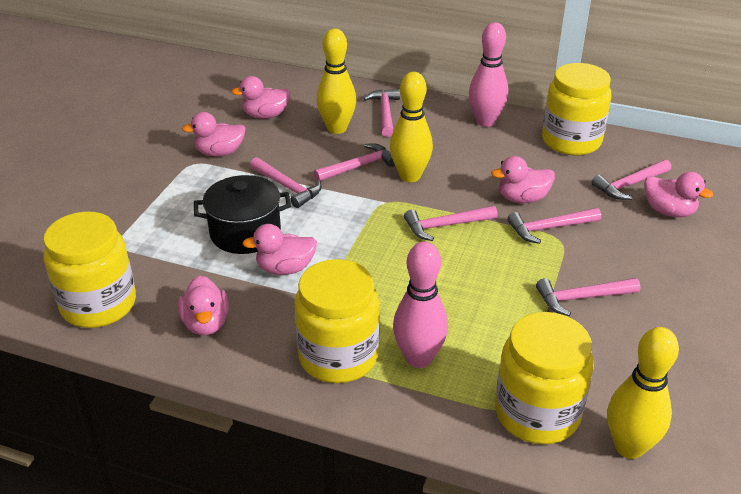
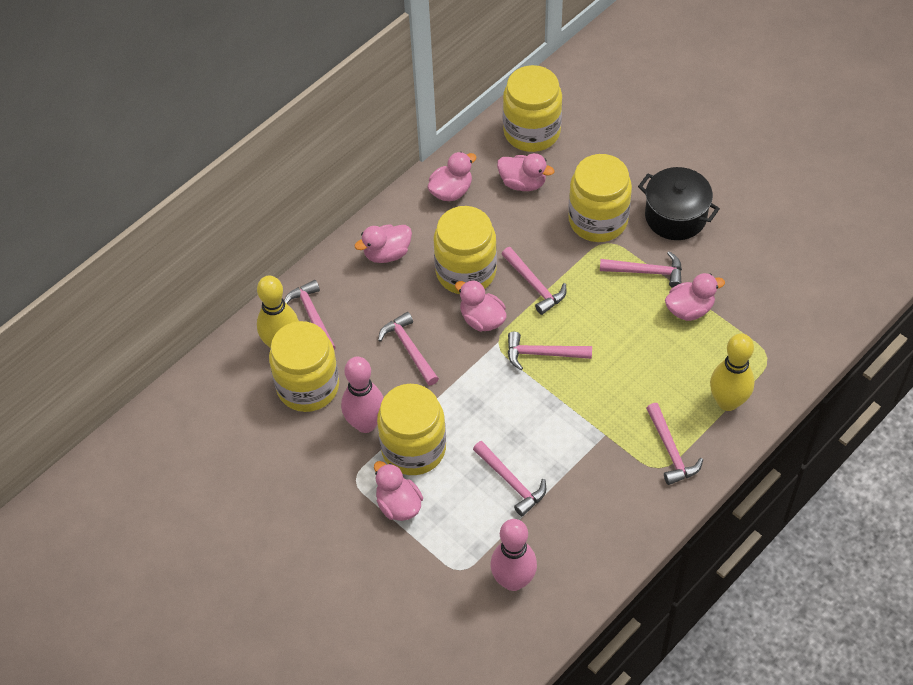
yellow bowling pin: 3 -> 2
yellow jar: 4 -> 5

